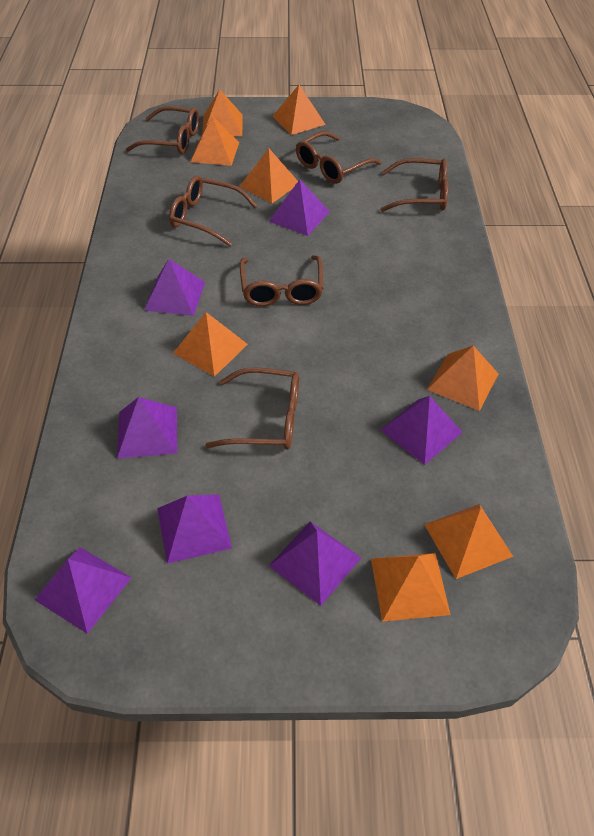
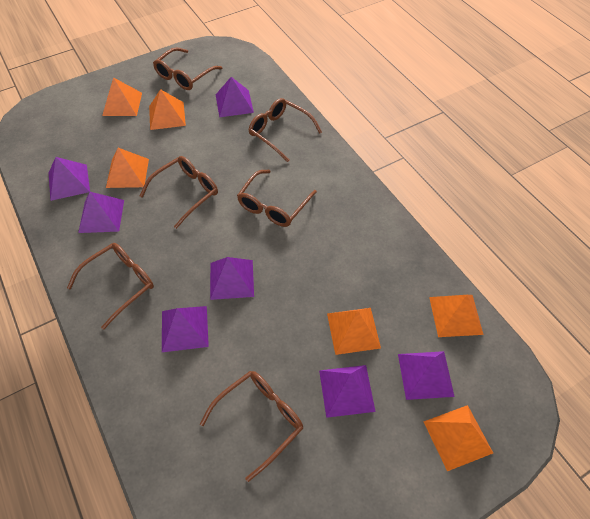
orange pyramid: 8 -> 6

